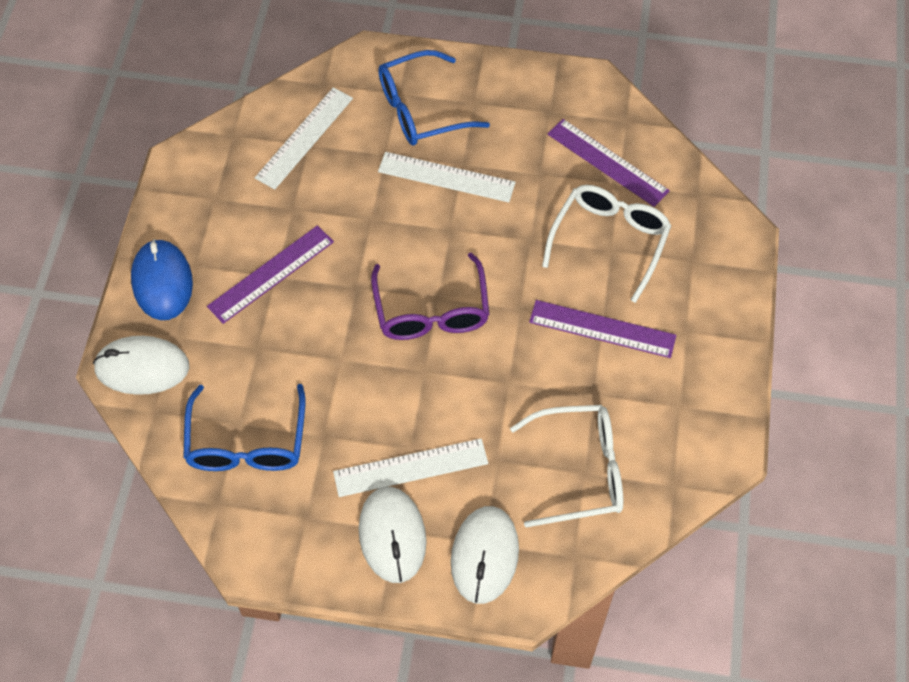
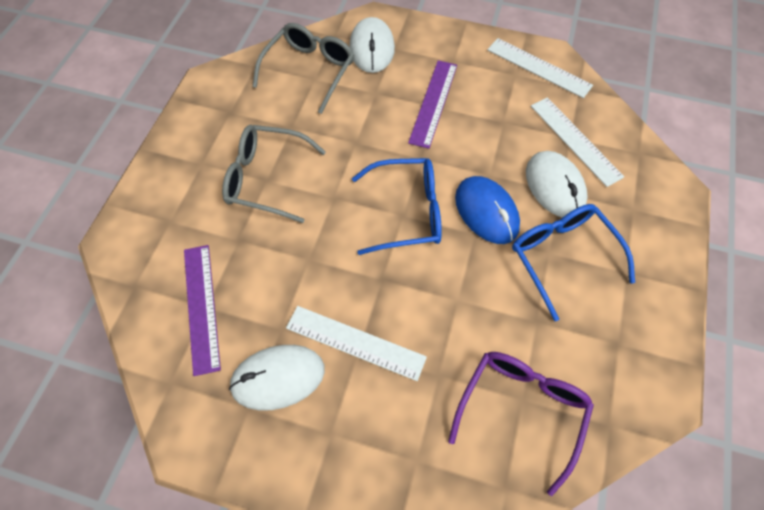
grey glasses: 0 -> 2
purple ruler: 3 -> 2
white glasses: 2 -> 0

